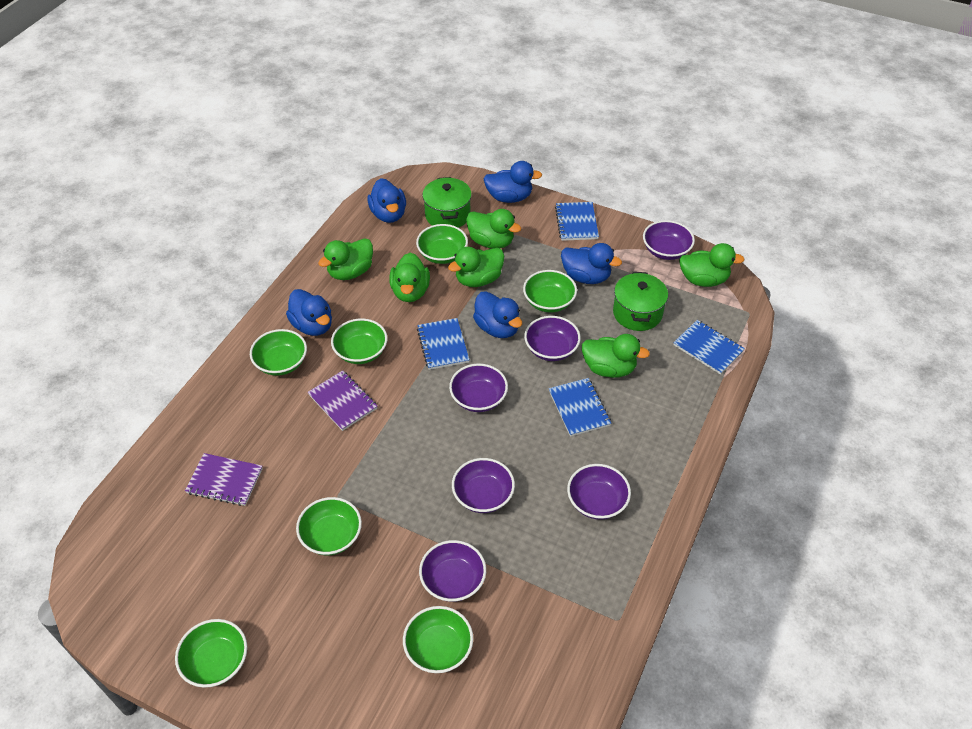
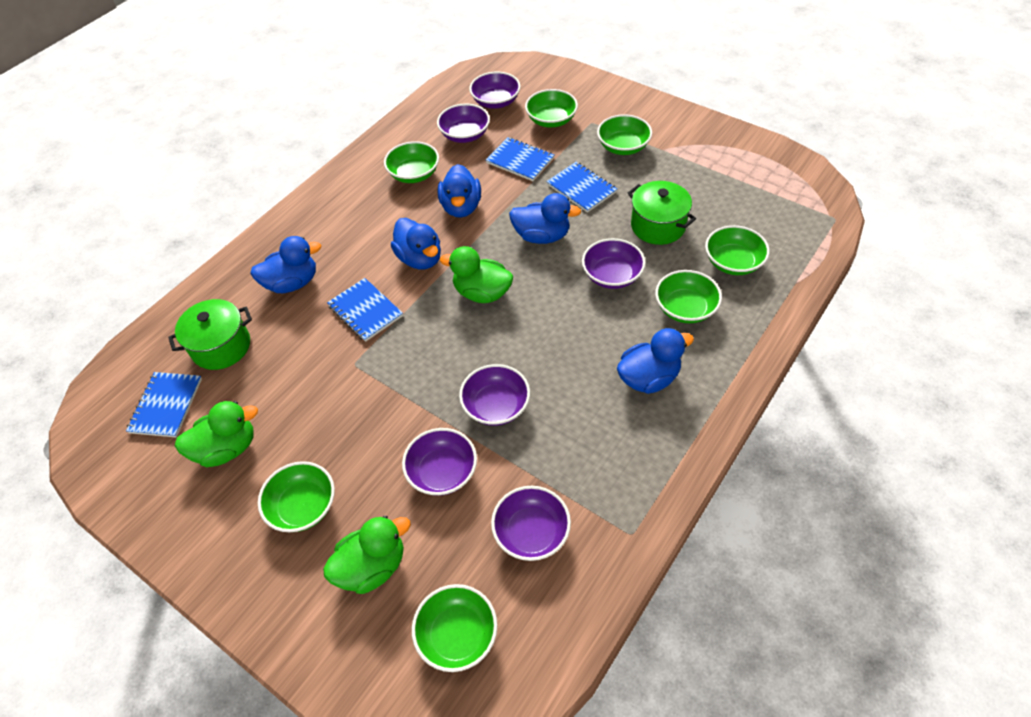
green duck: 6 -> 3
purple notebook: 2 -> 0

